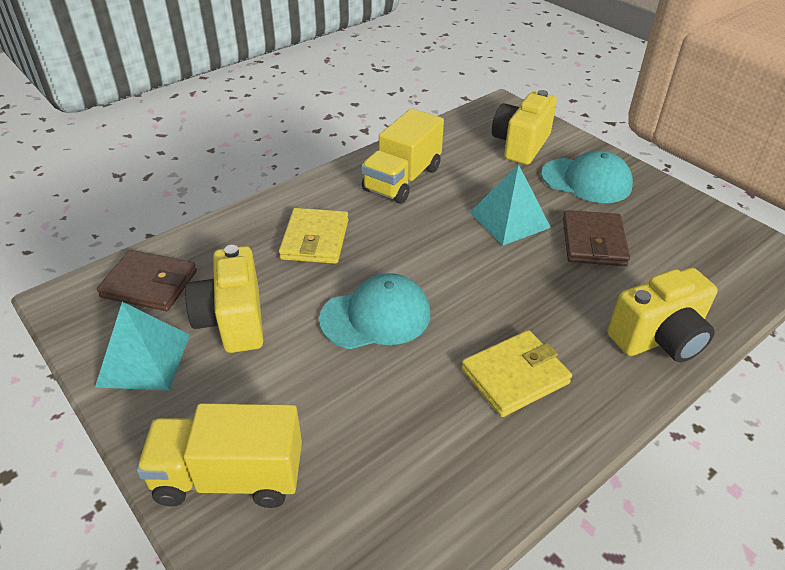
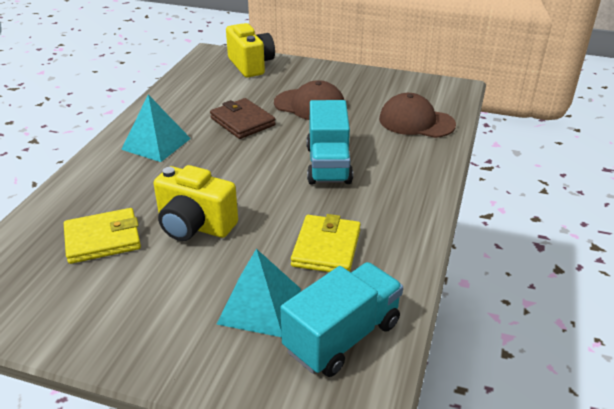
brown cap: 0 -> 2
brown wallet: 2 -> 1
turquoise cap: 2 -> 0
turquoise truck: 0 -> 2
yellow camera: 3 -> 2
yellow truck: 2 -> 0

